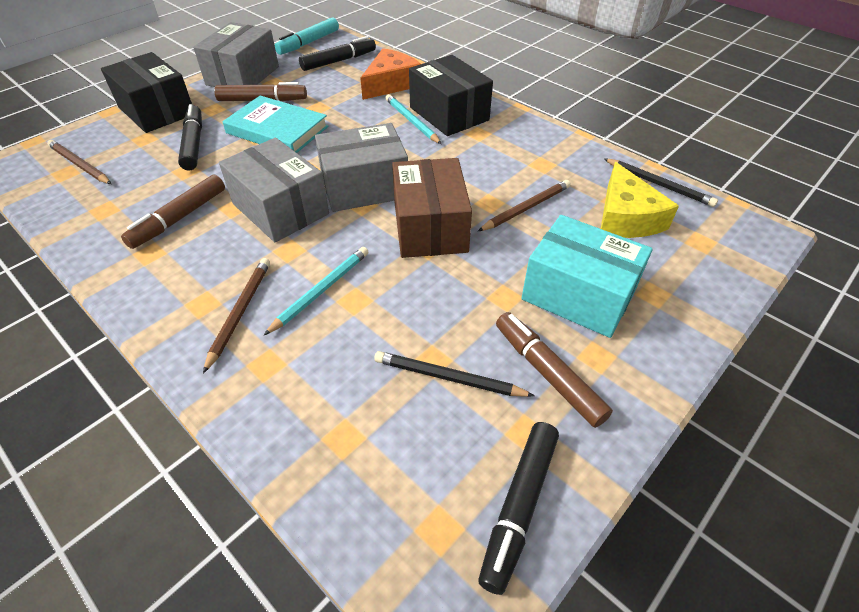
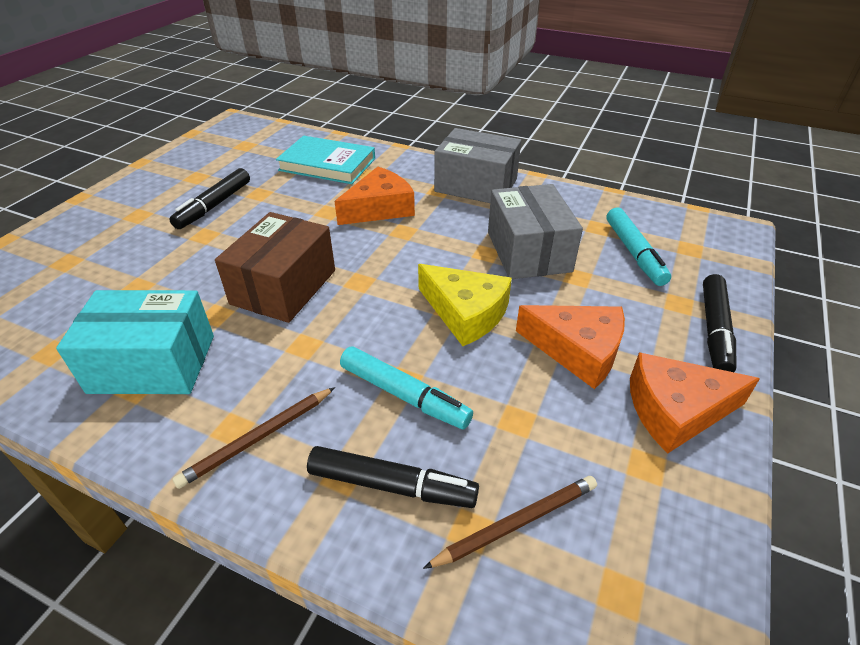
black box: 2 -> 0
black pencil: 2 -> 0
brown marker: 3 -> 0
brown pencil: 3 -> 2
grey box: 3 -> 2
orange cheese: 1 -> 3
turquoise marker: 1 -> 2
turquoise pencil: 2 -> 0

